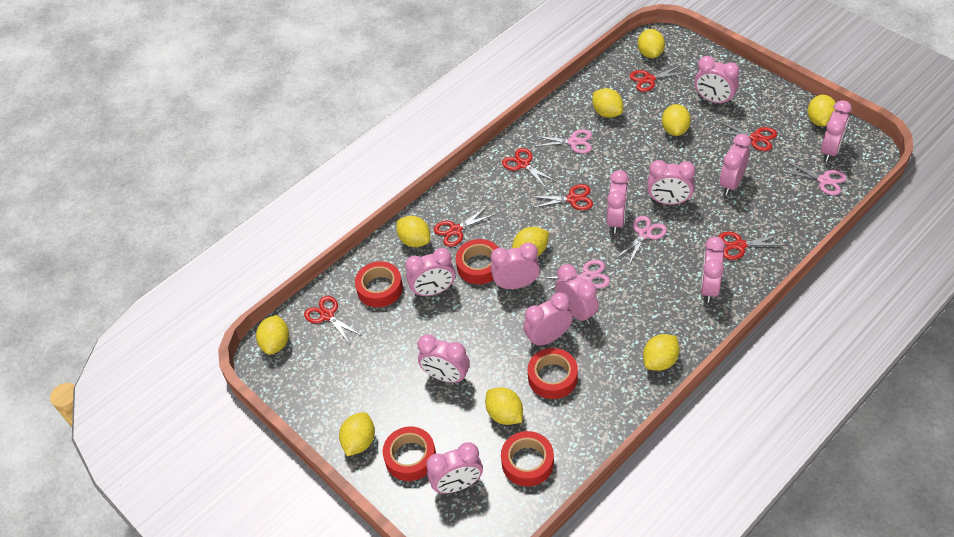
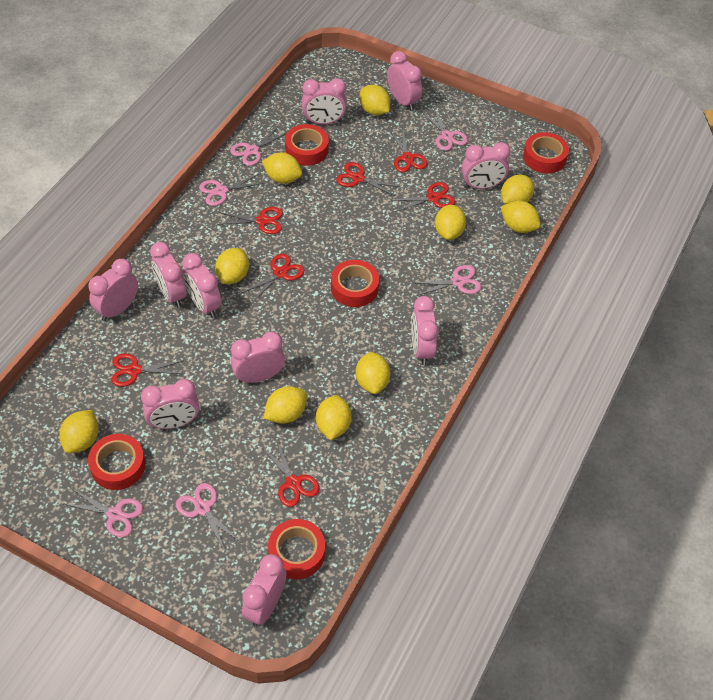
pink clock: 12 -> 10
pink scissors: 4 -> 6

